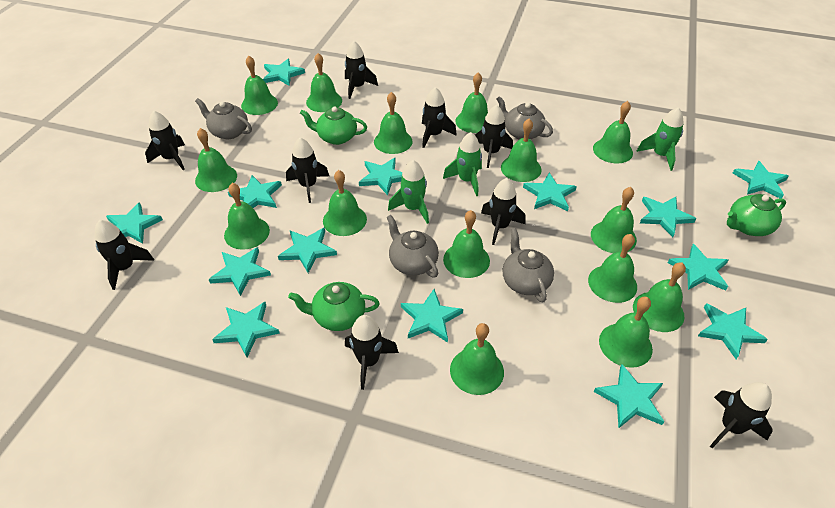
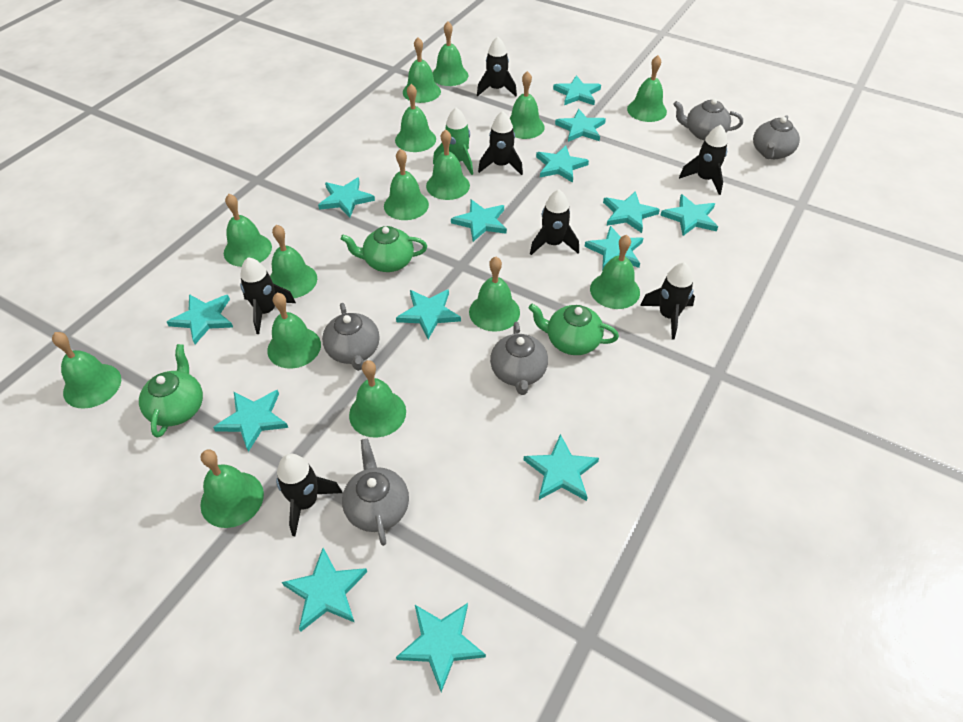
black rocket: 9 -> 7
green rocket: 3 -> 1
grey teapot: 4 -> 5

